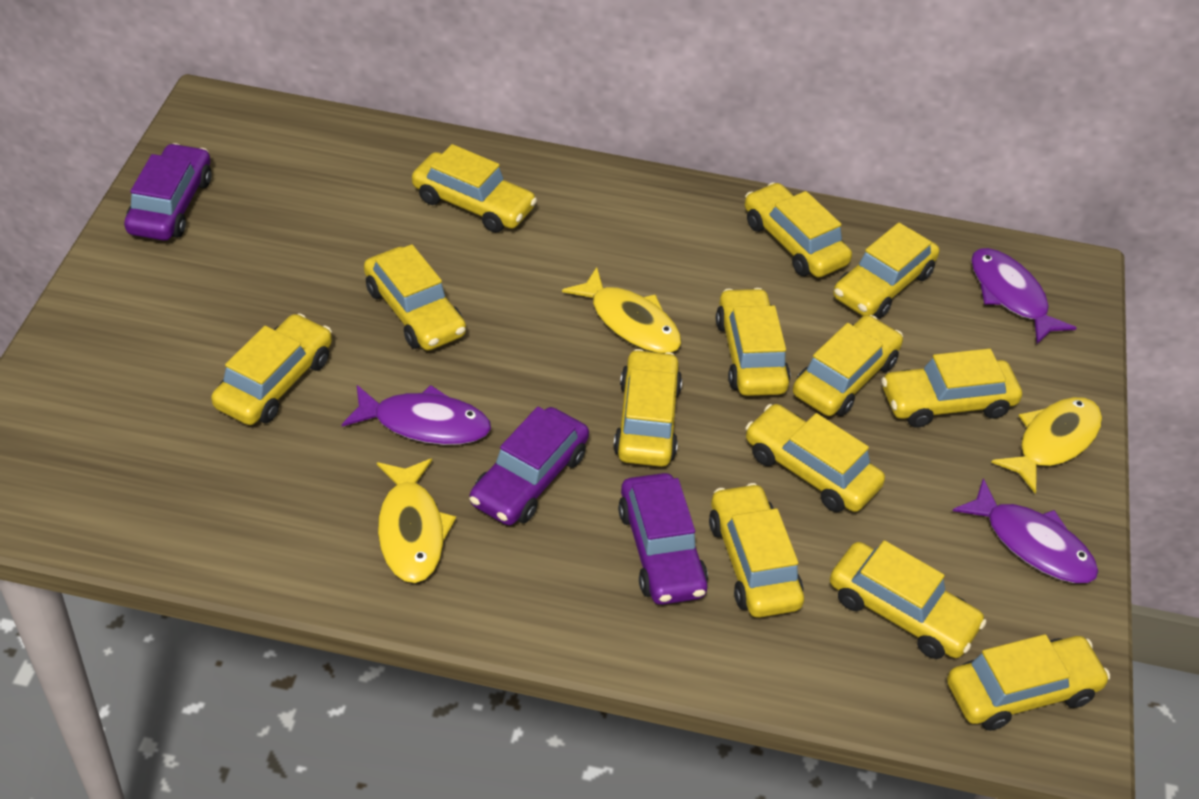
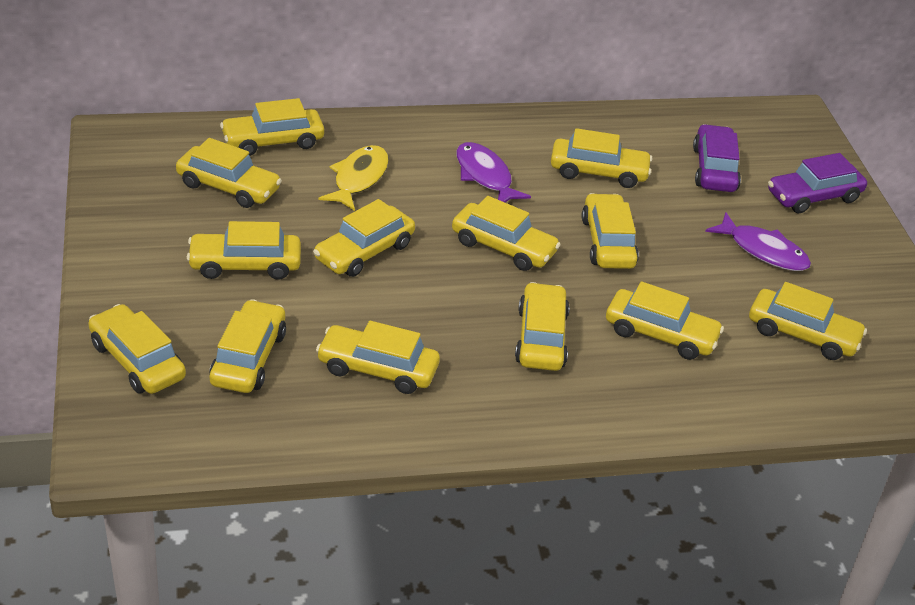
purple car: 3 -> 2
purple fish: 3 -> 2
yellow fish: 3 -> 1

